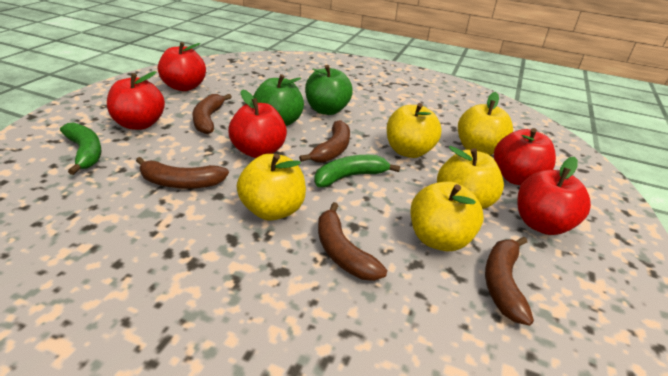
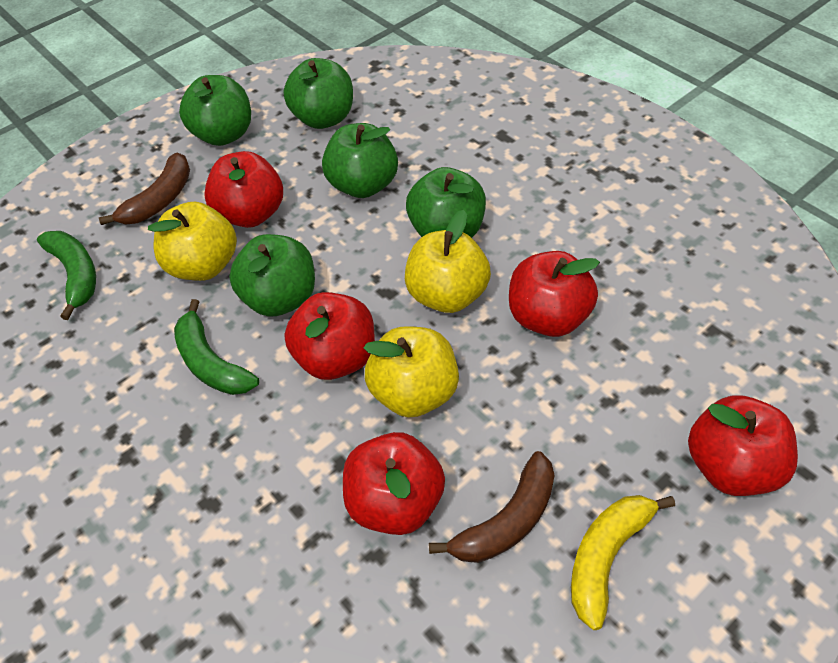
brown banana: 5 -> 2
green apple: 2 -> 5
yellow apple: 5 -> 3
yellow banana: 0 -> 1

